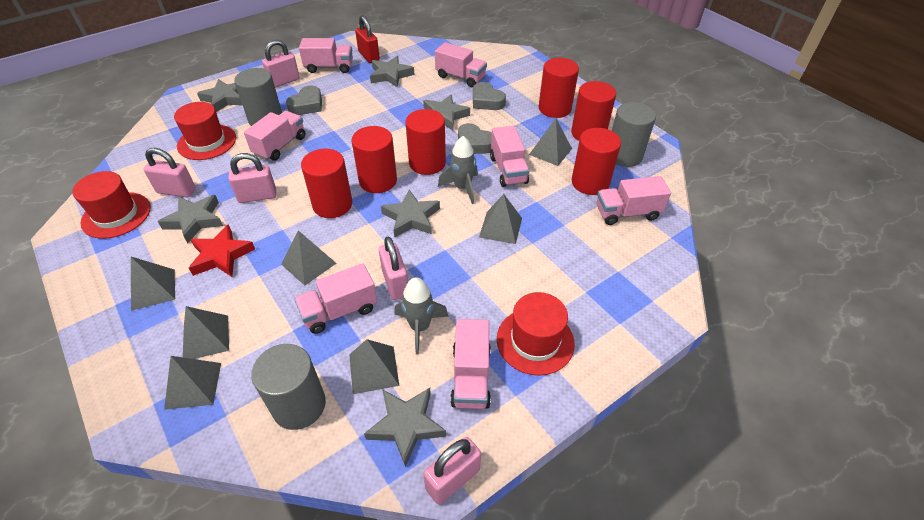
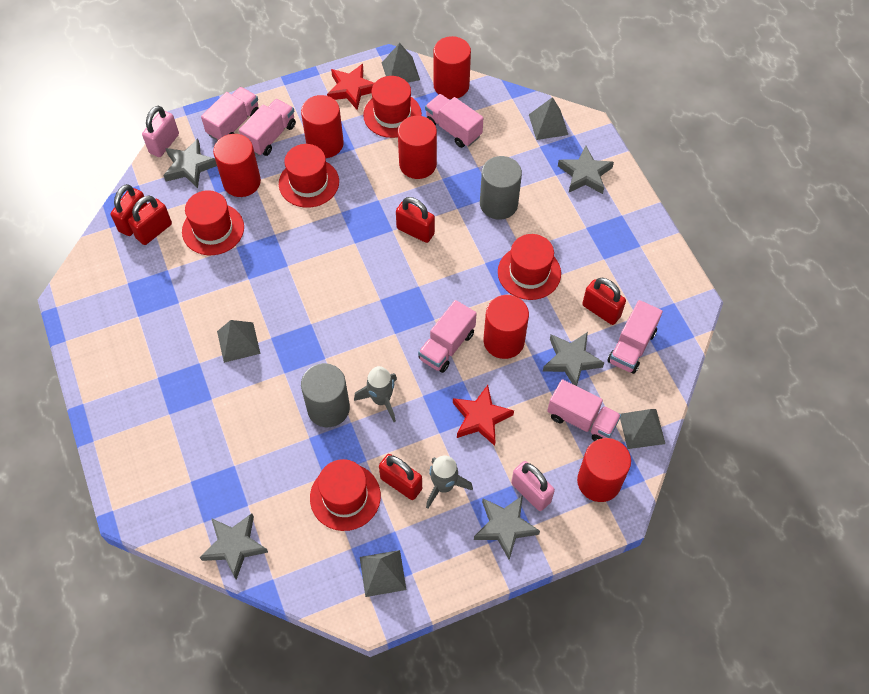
grey cylinder: 3 -> 2
grey heart: 3 -> 0
grey pyramid: 7 -> 5
grey star: 6 -> 5
pink padlock: 5 -> 2
pink truck: 7 -> 6
red hat: 3 -> 5
red padlock: 1 -> 5
red star: 1 -> 2

